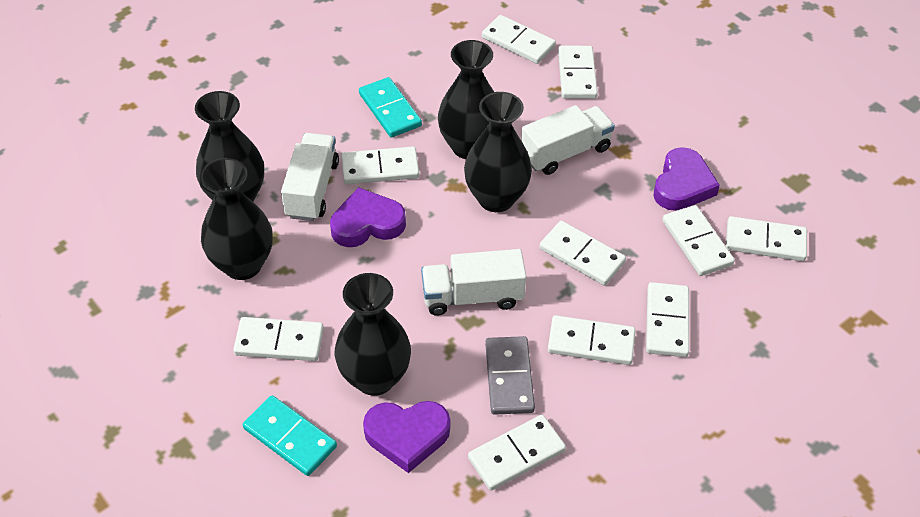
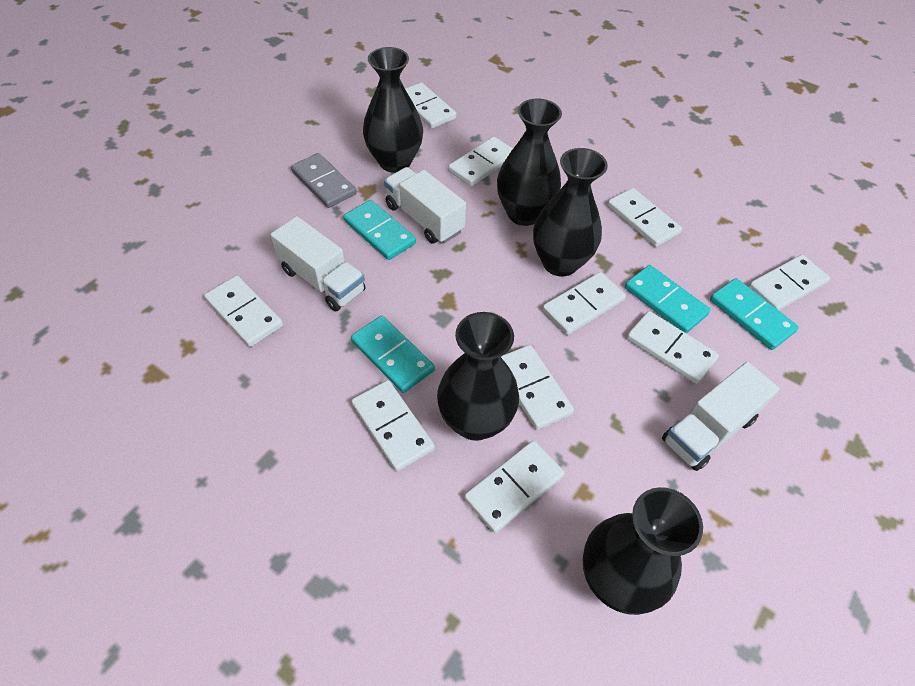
purple heart: 3 -> 0
turquoise domino: 2 -> 4

